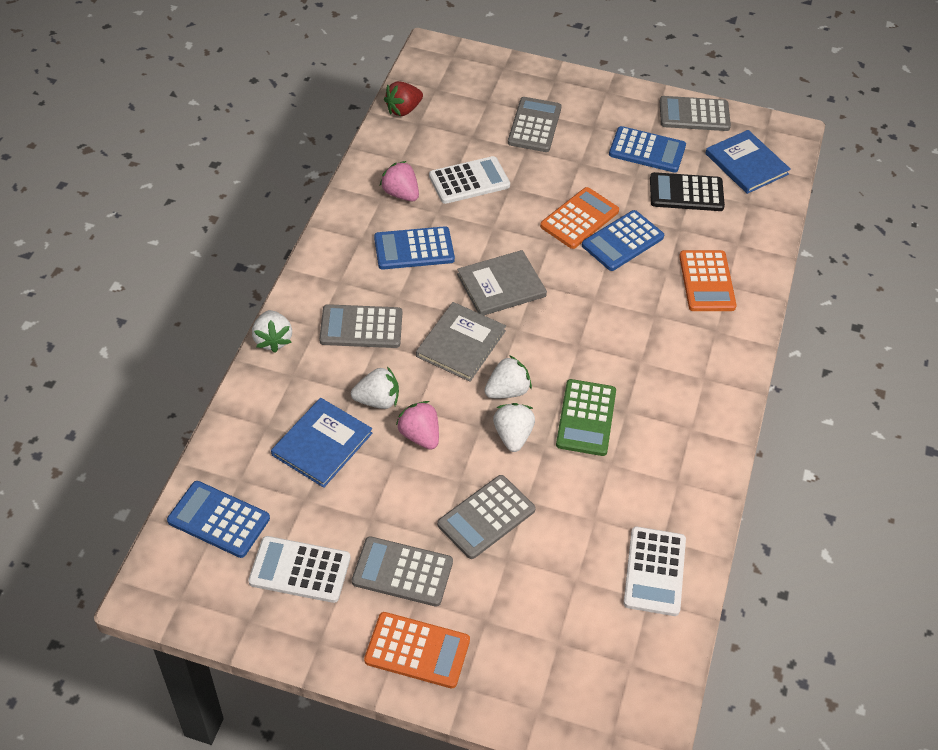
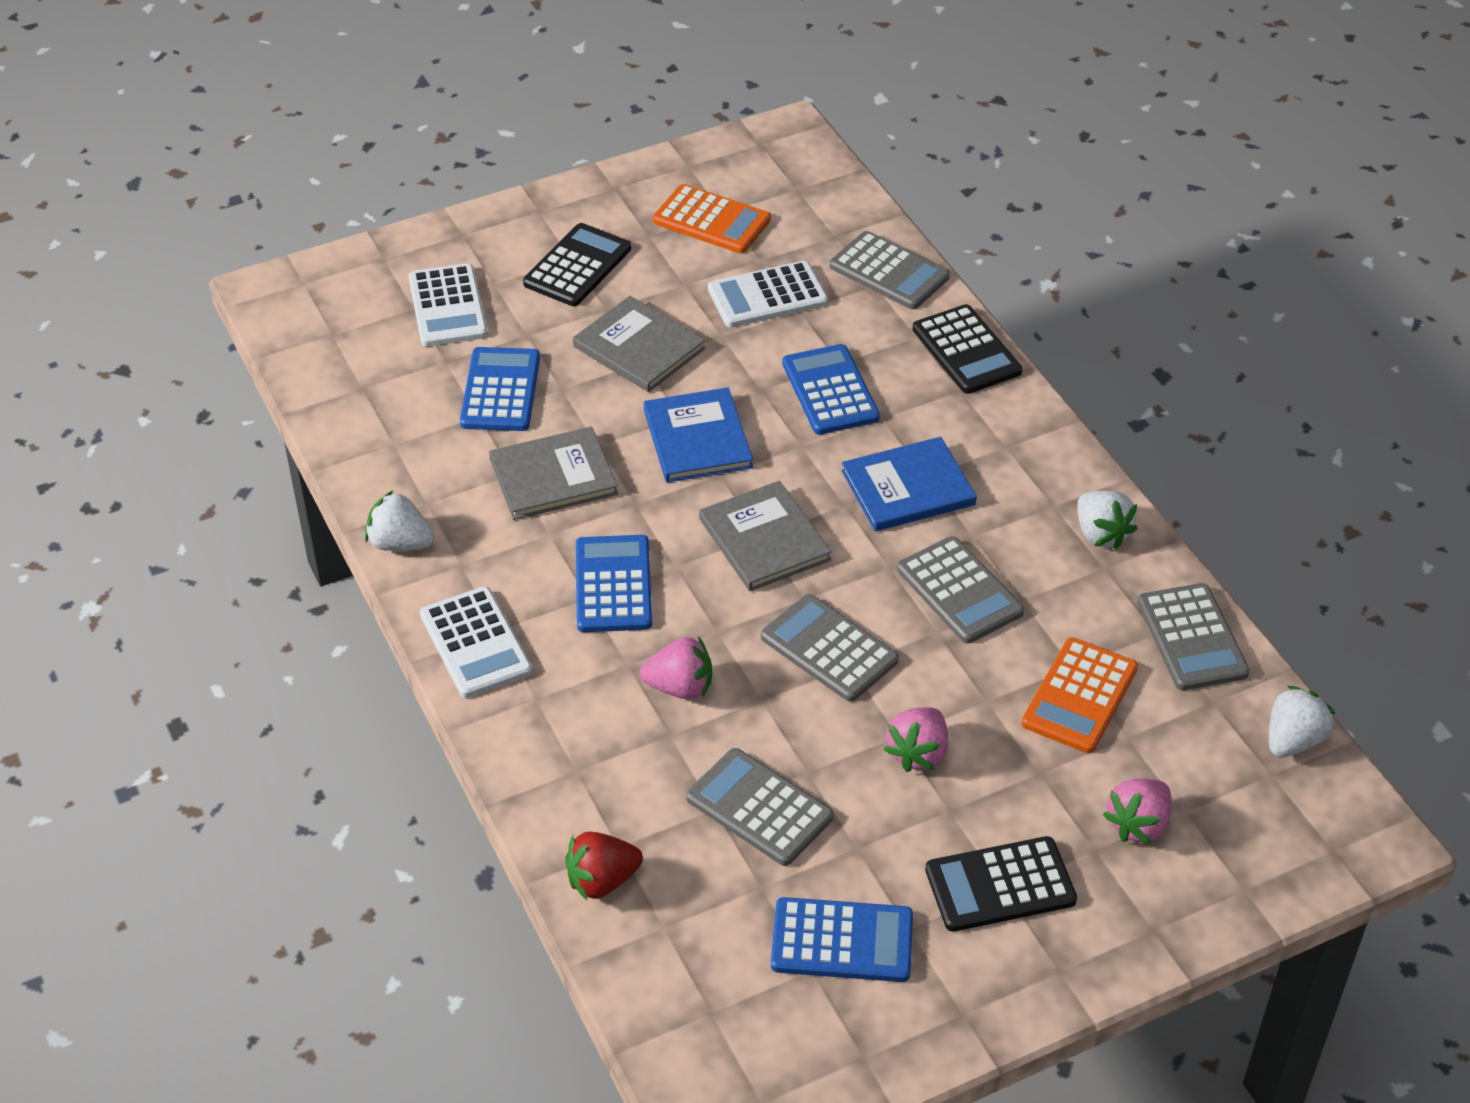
black calculator: 1 -> 3
green calculator: 1 -> 0
grey book: 2 -> 3
orange calculator: 3 -> 2
pink strawberry: 2 -> 3
white strawberry: 4 -> 3

